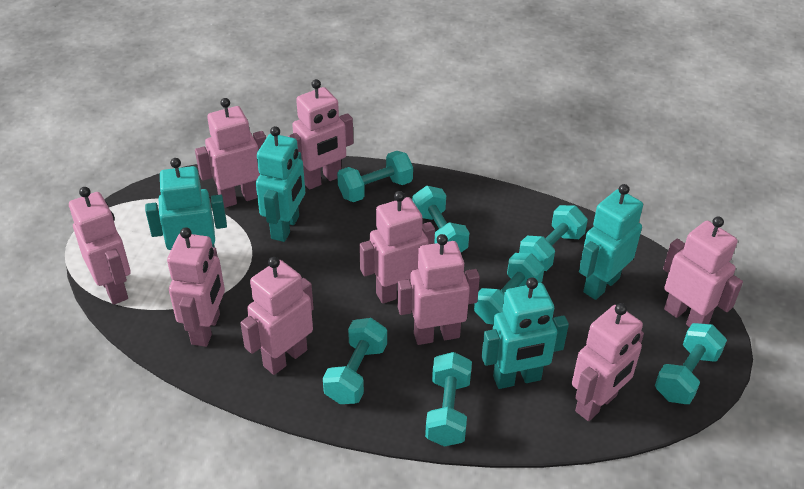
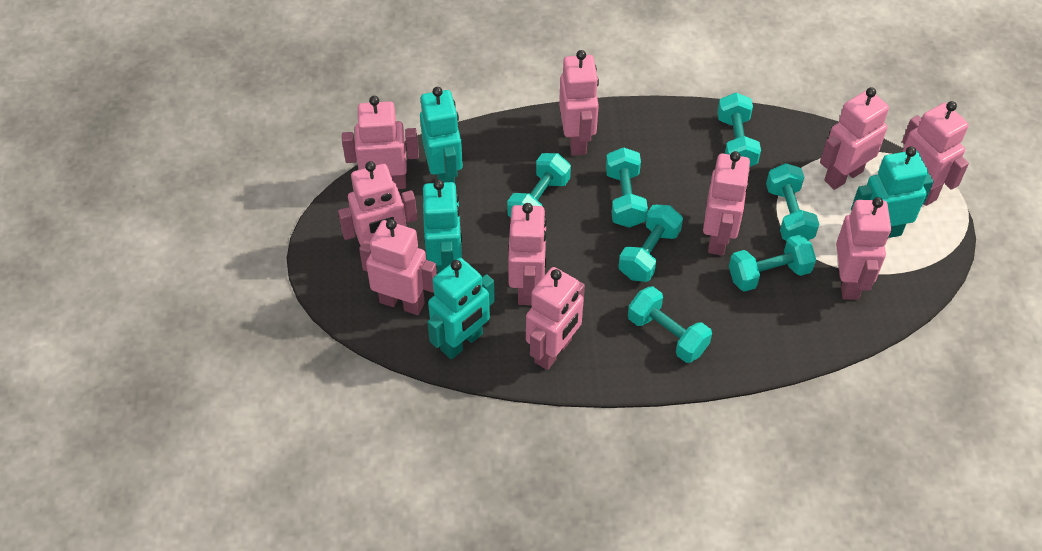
pink robot: 9 -> 10

